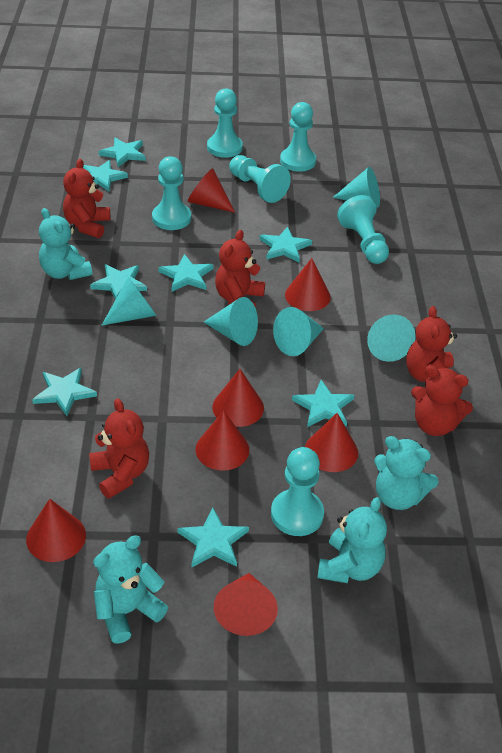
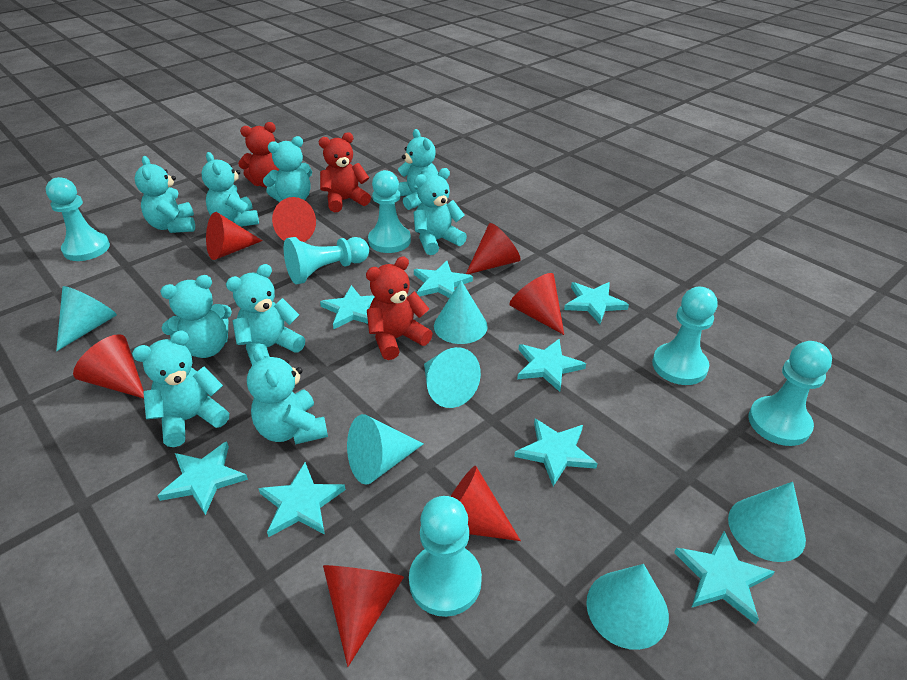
red teddy bear: 5 -> 3
turquoise cone: 5 -> 6
turquoise teddy bear: 4 -> 9

